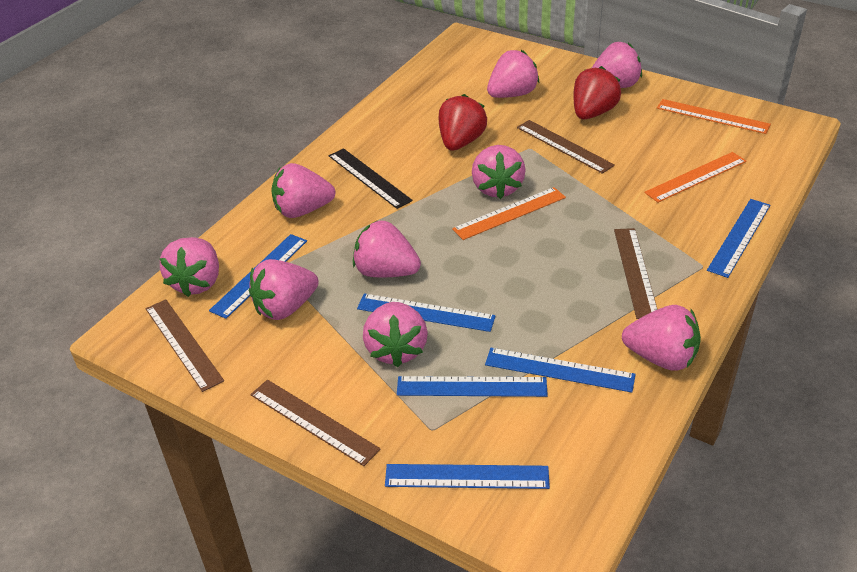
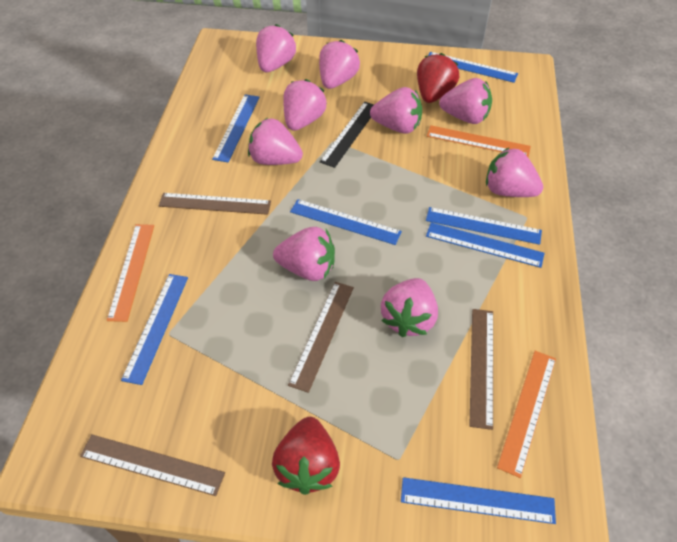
blue ruler: 6 -> 7

